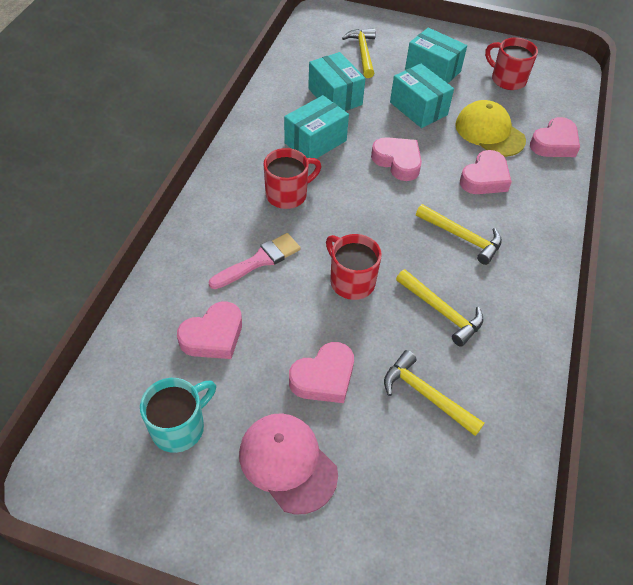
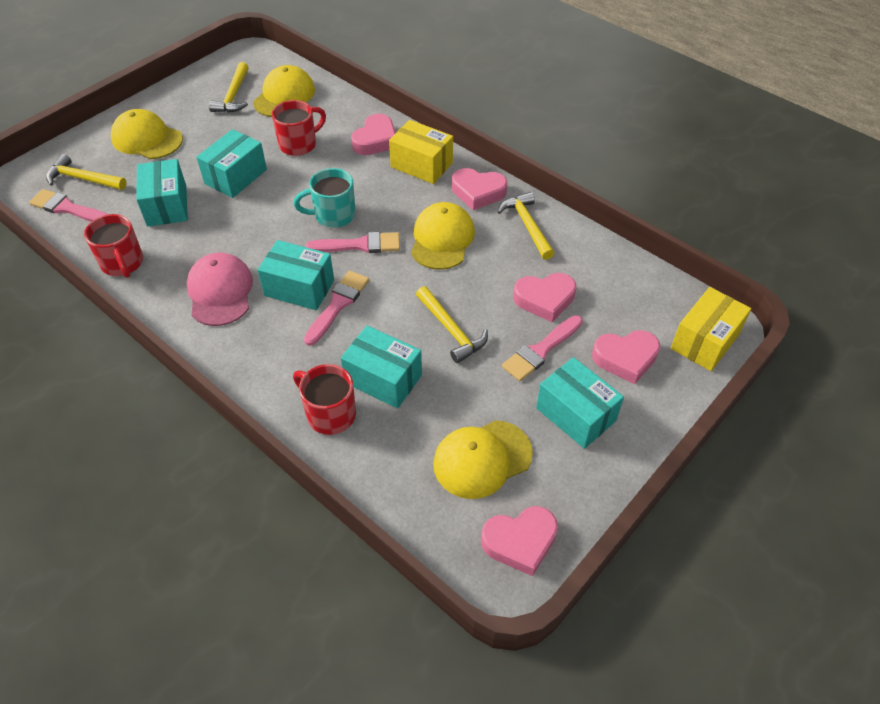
pink brush: 1 -> 4
turquoise box: 4 -> 5
yellow box: 0 -> 2
yellow cap: 1 -> 4

